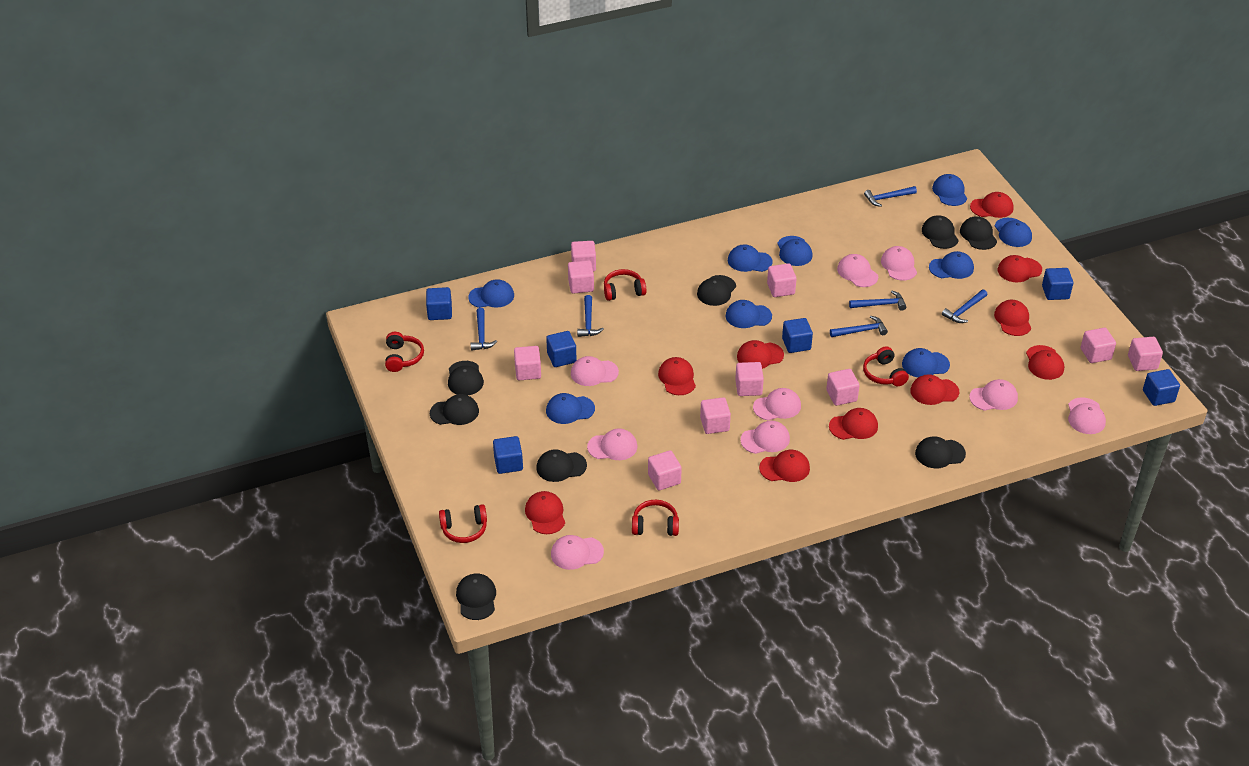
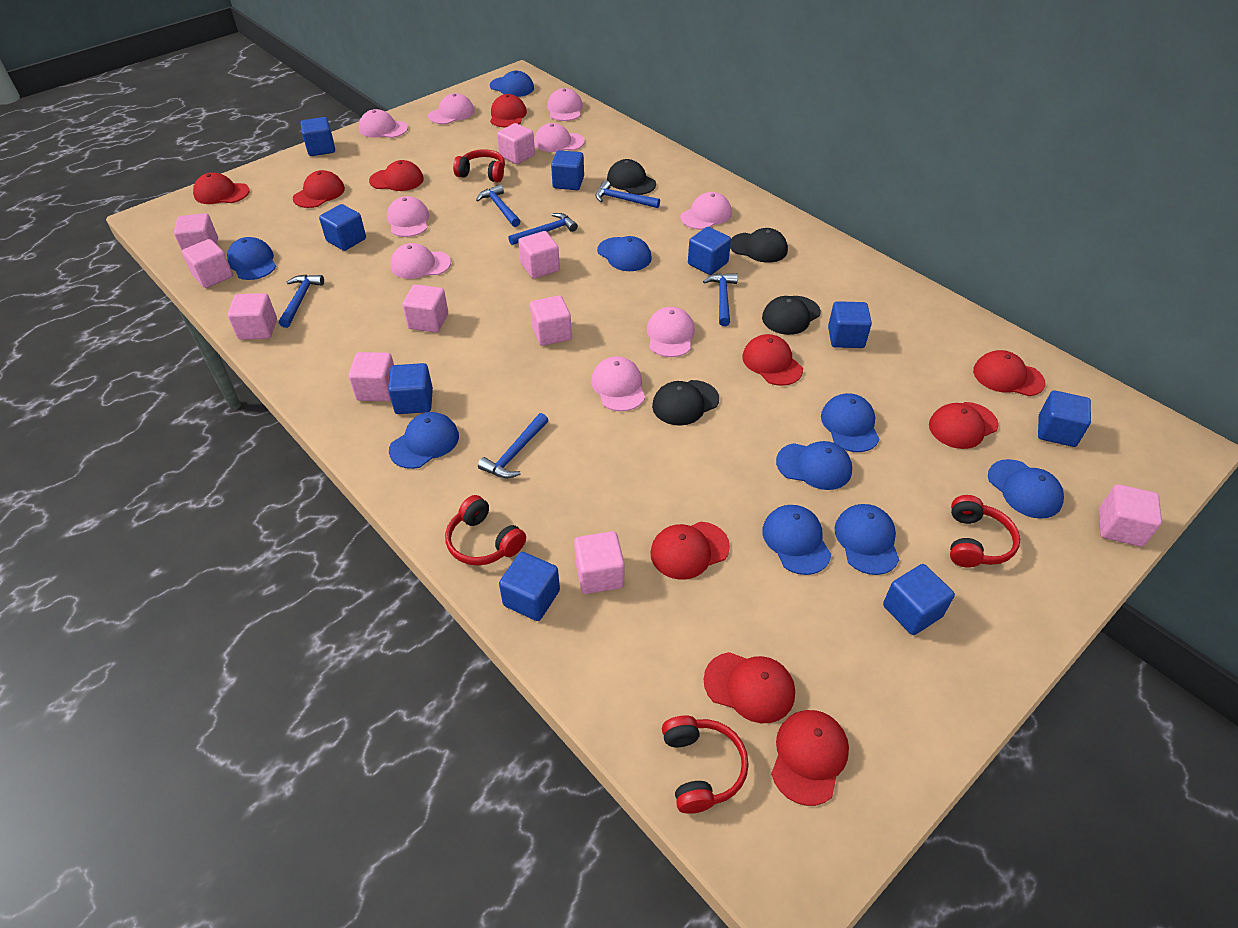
black cap: 8 -> 4
blue cube: 6 -> 9
red headphones: 5 -> 4

